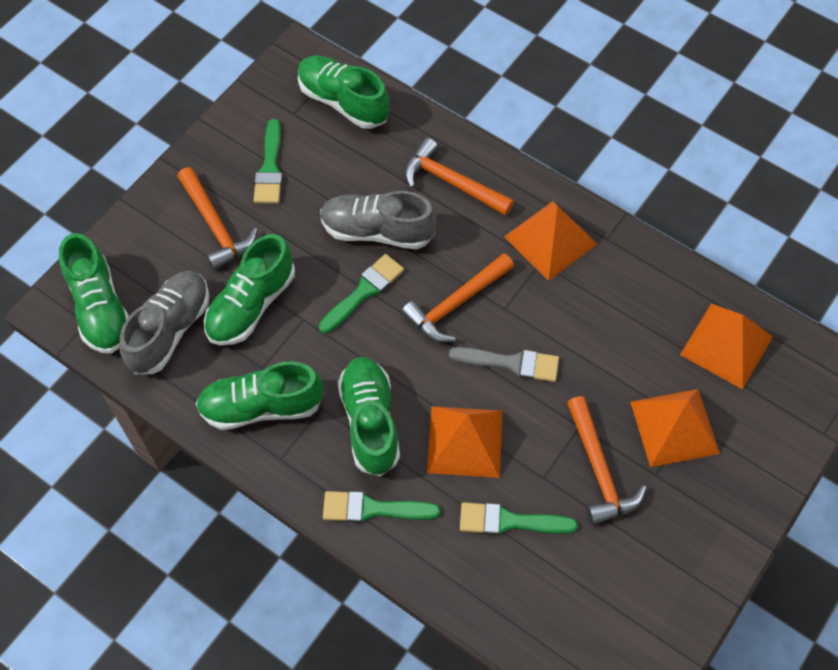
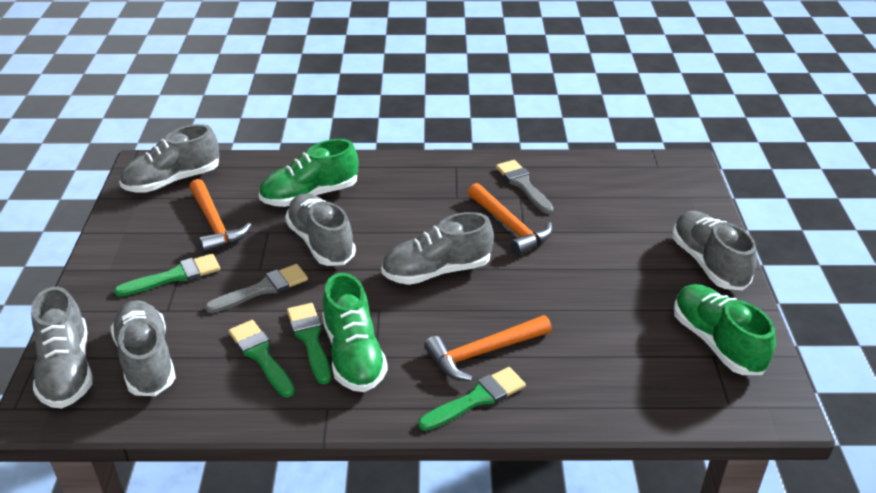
green shoe: 5 -> 3
grey brush: 1 -> 2
grey shoe: 2 -> 6
orange hammer: 4 -> 3
orange pyramid: 4 -> 0

